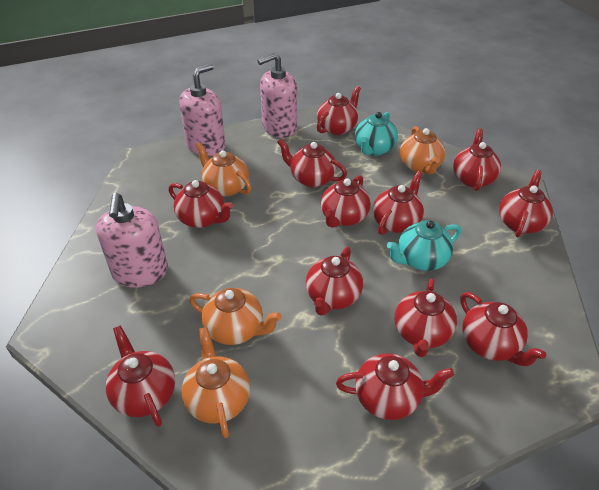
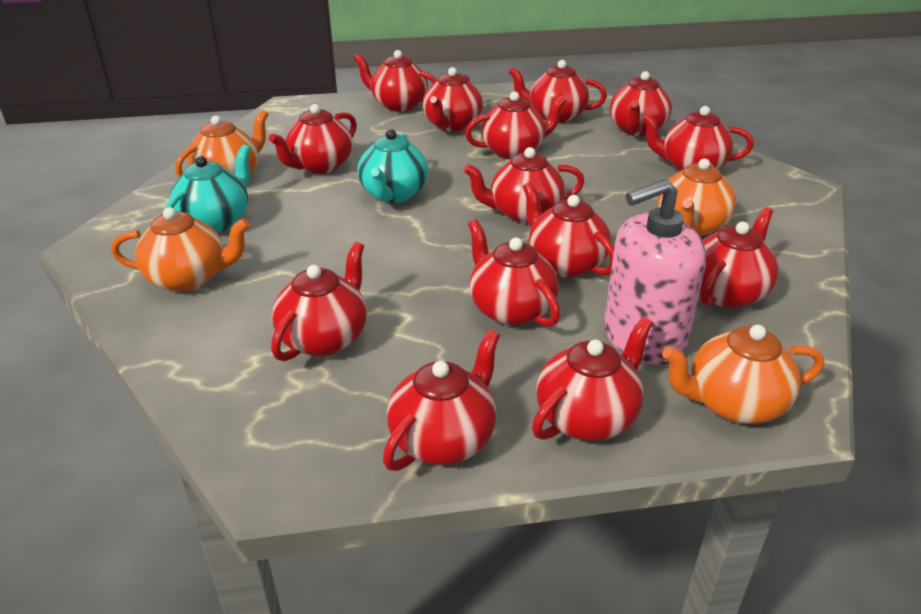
pink soap dispenser: 3 -> 1
red teapot: 12 -> 14

